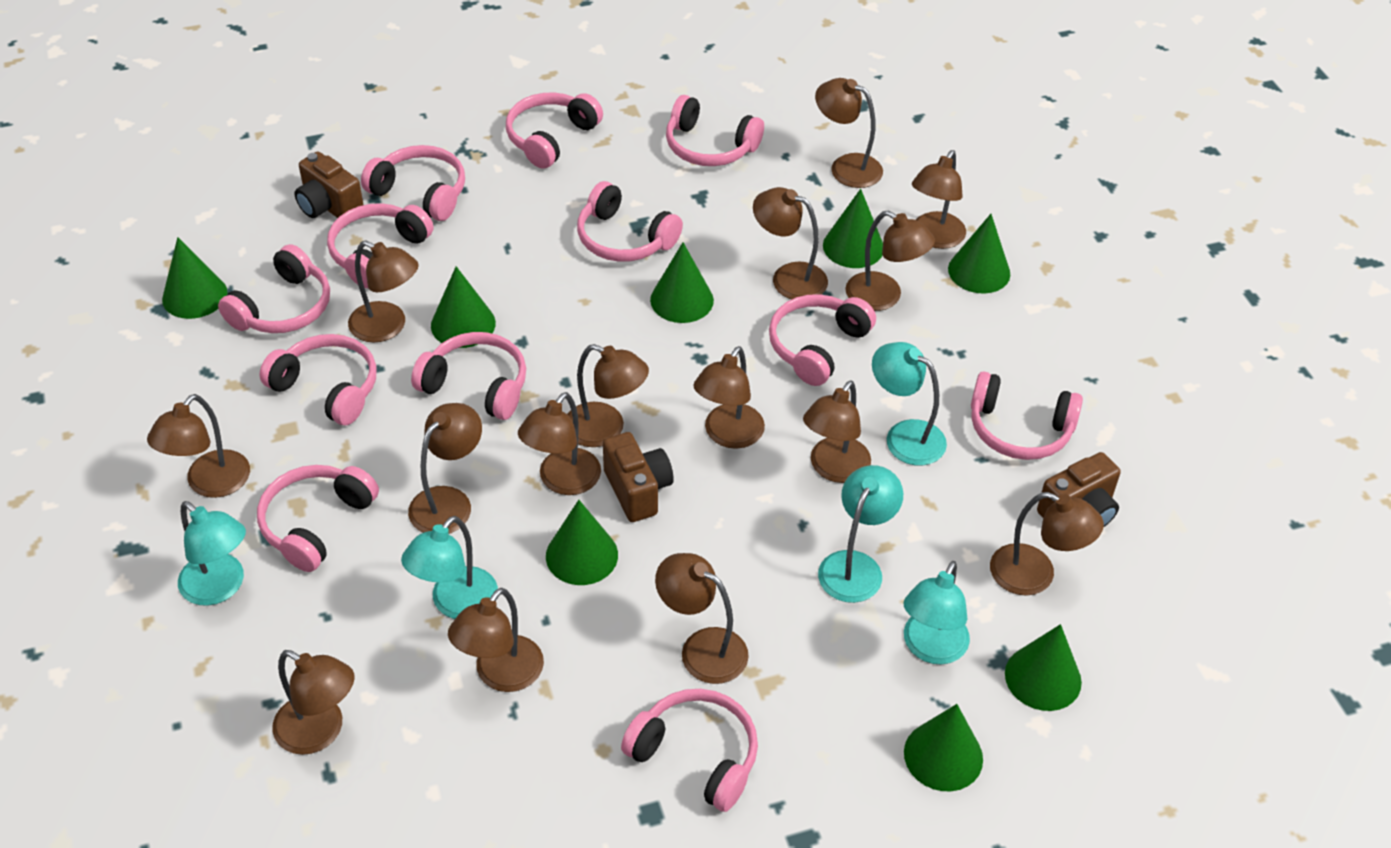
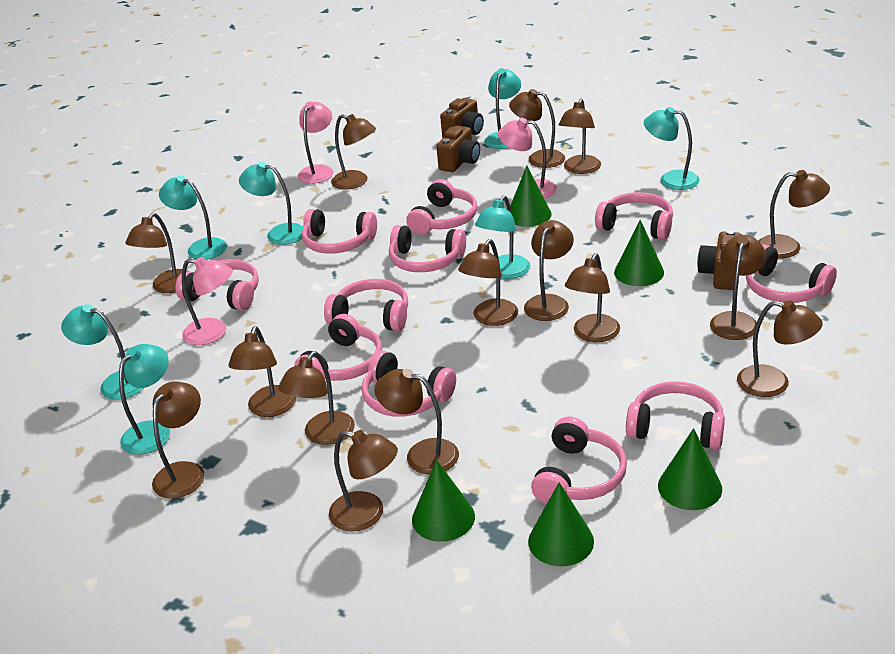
green cone: 8 -> 5
pink headphones: 12 -> 11
pink lamp: 0 -> 3
turquoise lamp: 5 -> 7

